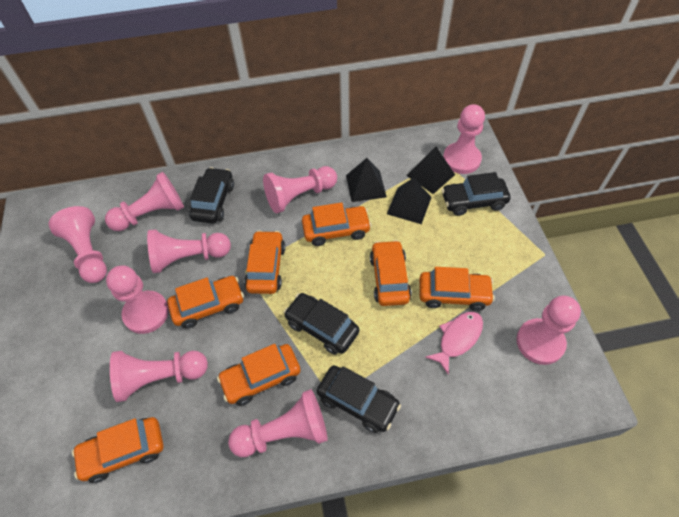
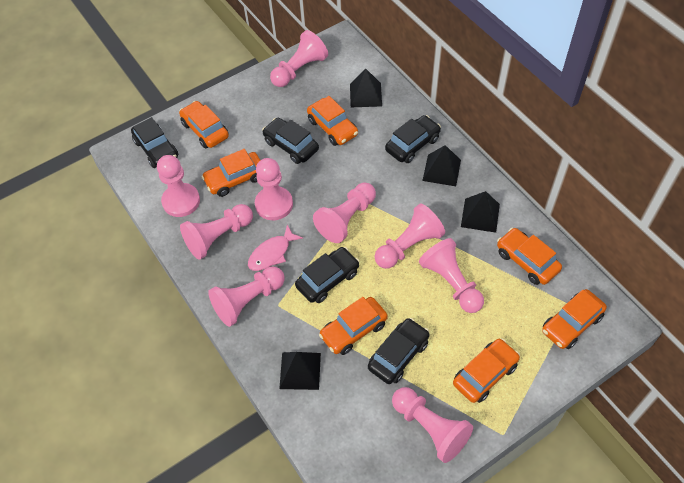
black car: 4 -> 5
black pyramid: 3 -> 4

